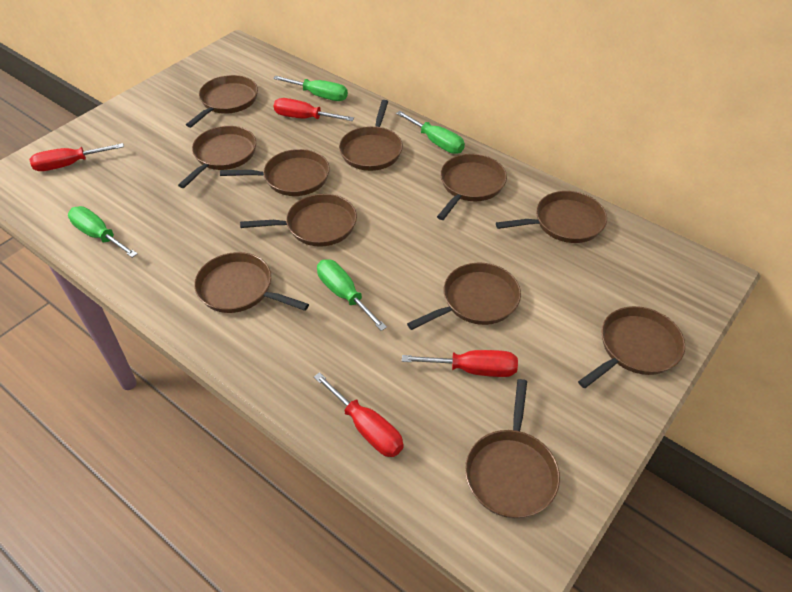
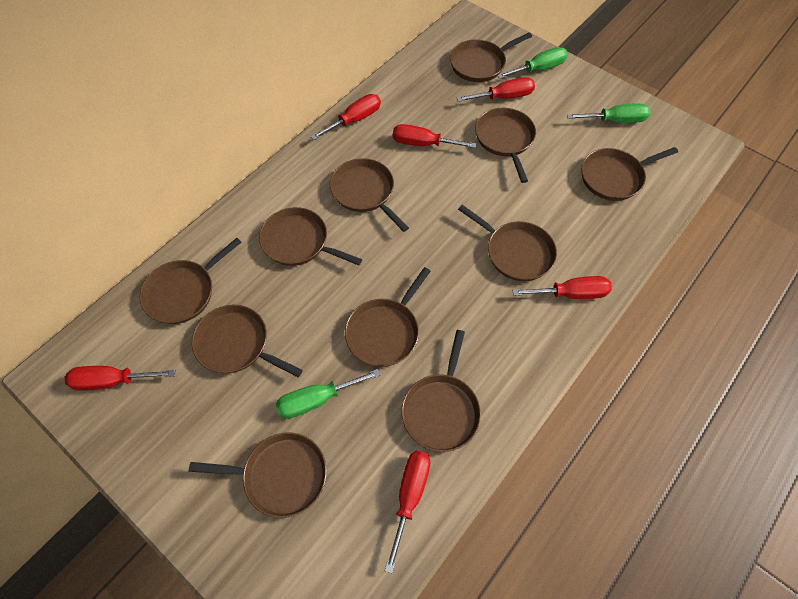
green screwdriver: 4 -> 3
red screwdriver: 4 -> 6

